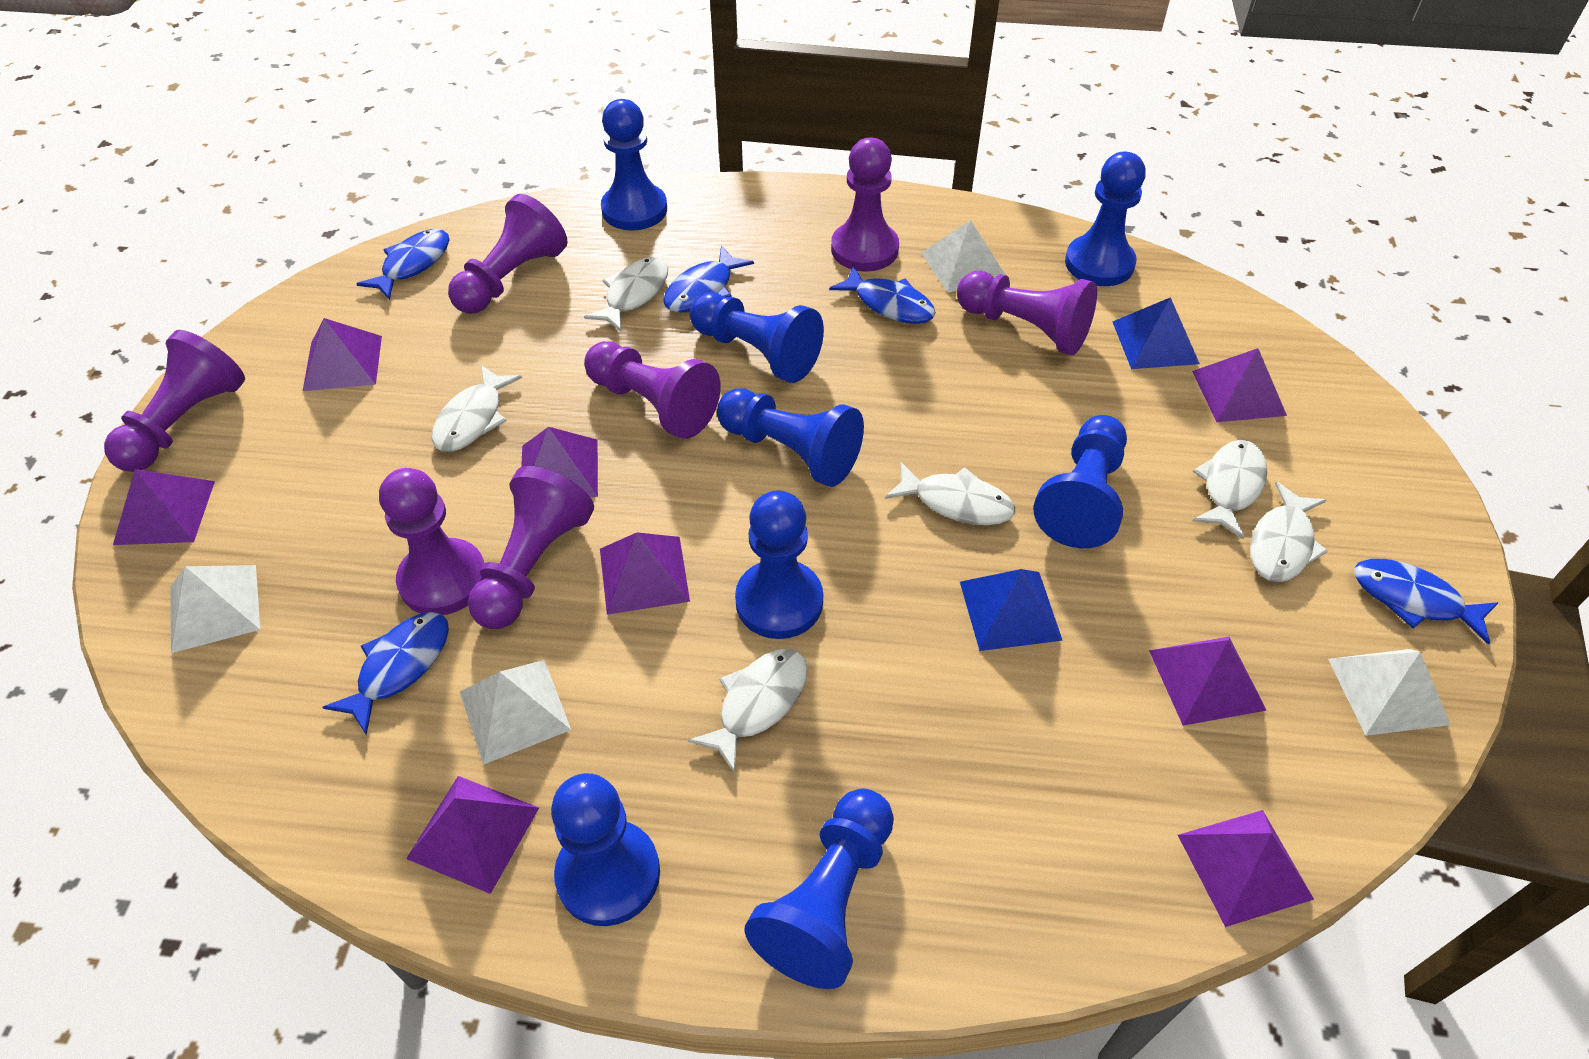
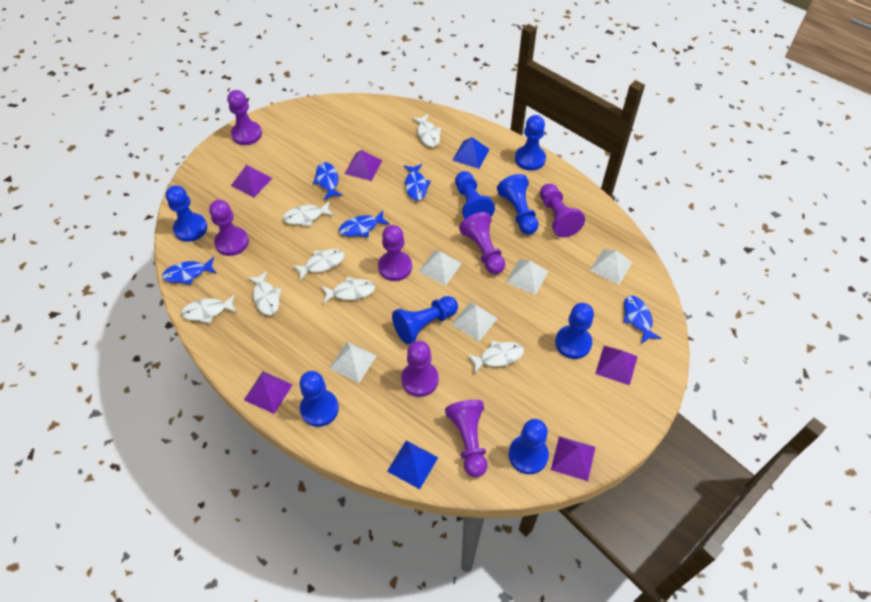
purple pyramid: 8 -> 5
white fish: 6 -> 7
white pyramid: 4 -> 5

